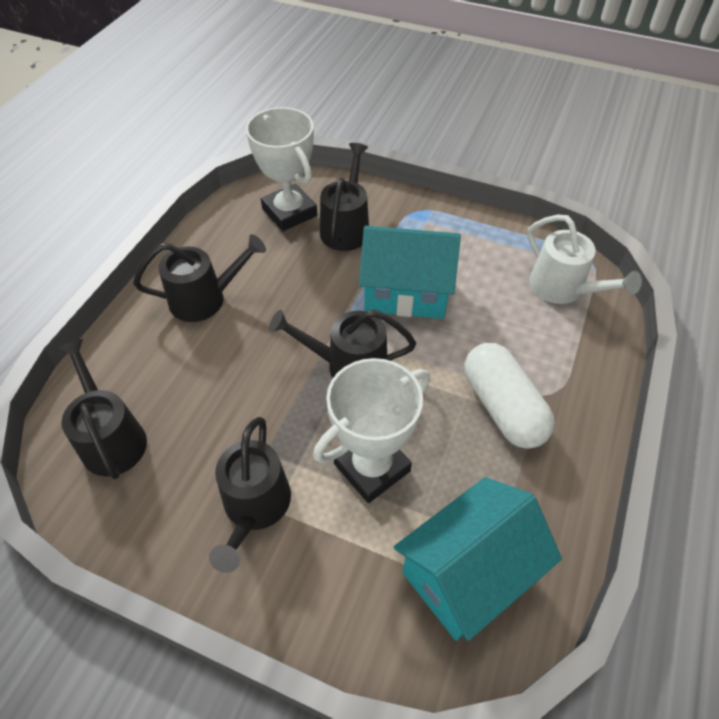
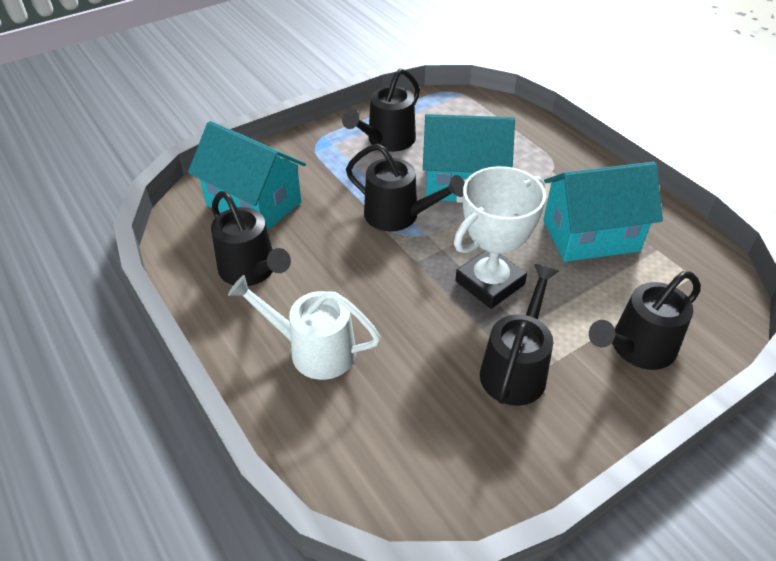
turquoise house: 2 -> 3
white capsule: 1 -> 0
white trophy: 2 -> 1

